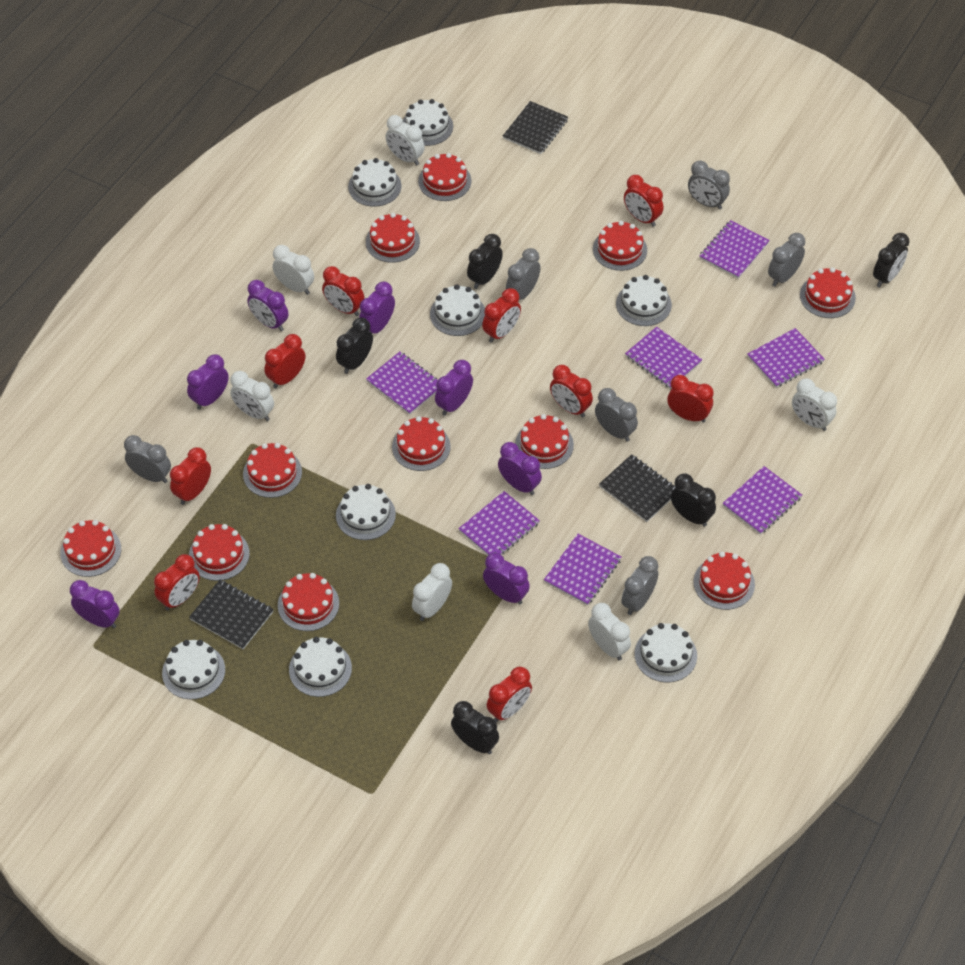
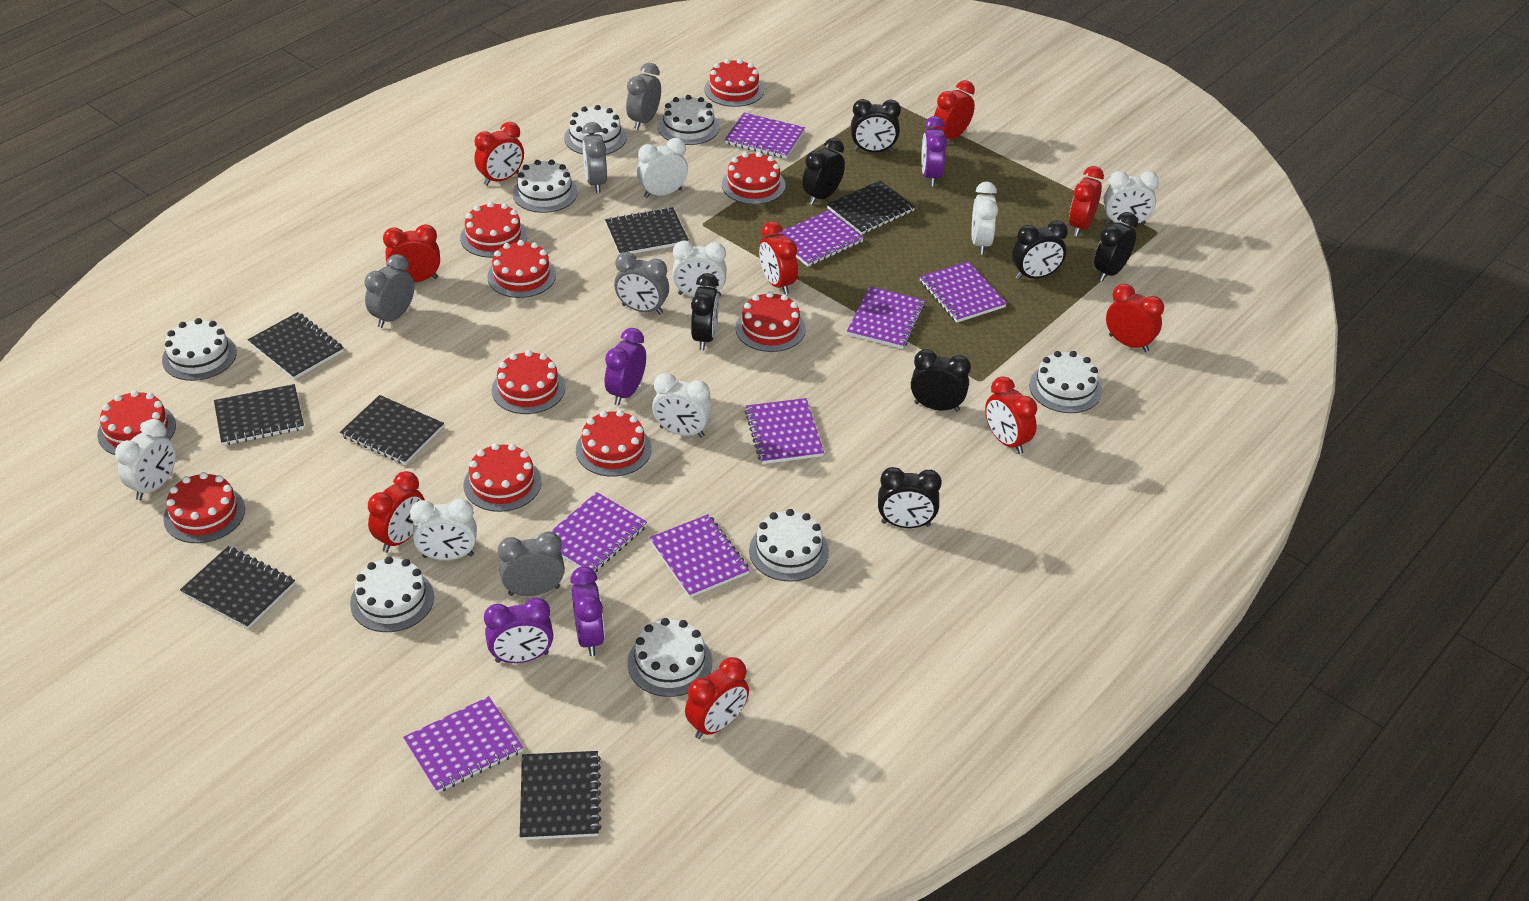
black clock: 5 -> 7
black notebook: 3 -> 7
grey clock: 6 -> 5
purple clock: 7 -> 4
purple notebook: 7 -> 8
red cake: 11 -> 10
white clock: 6 -> 7

